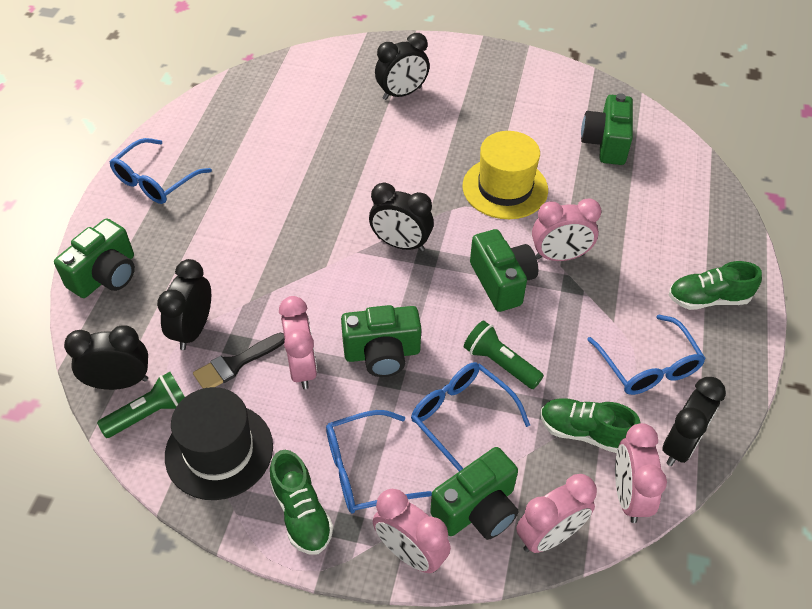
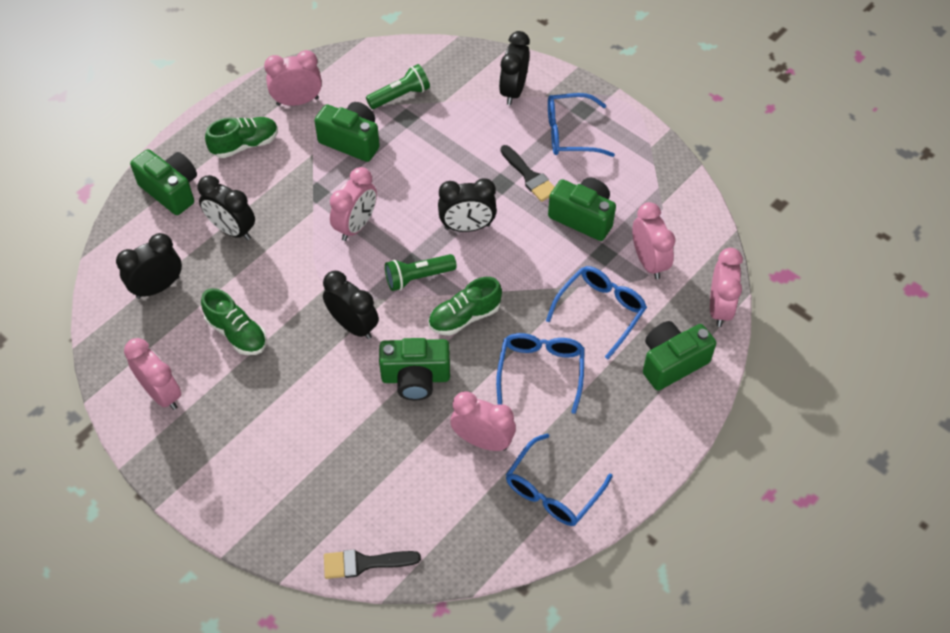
black brush: 1 -> 2
black hat: 1 -> 0
pink clock: 5 -> 6
yellow hat: 1 -> 0

